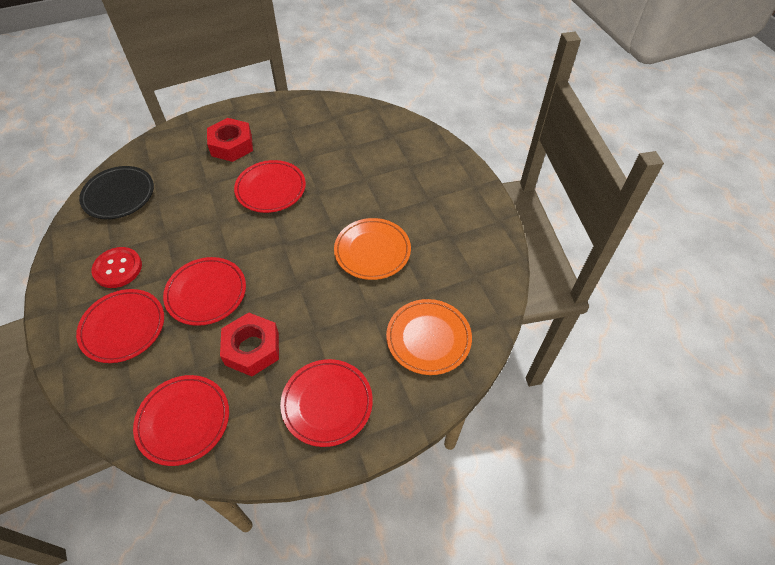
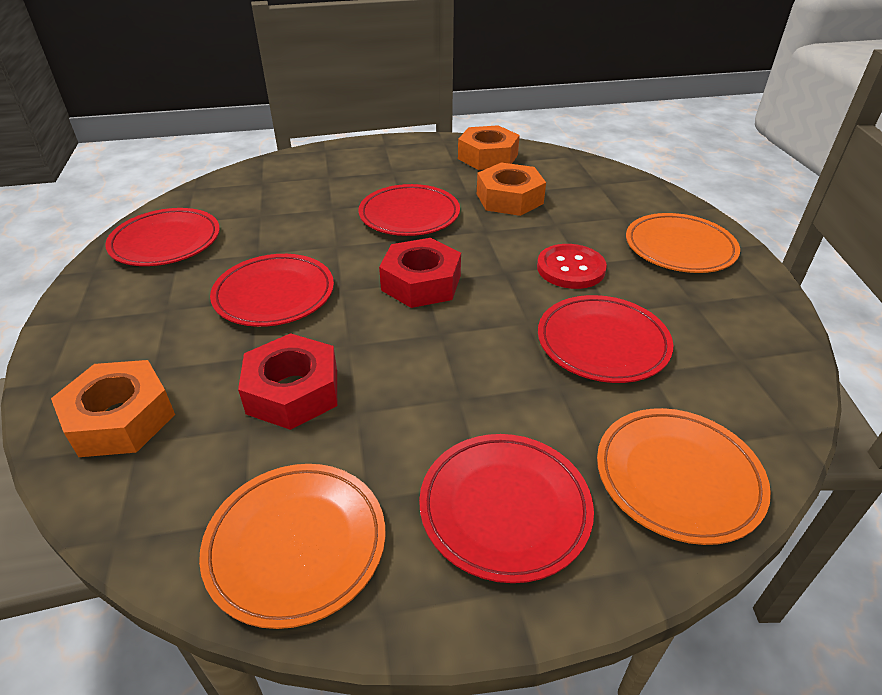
black plate: 1 -> 0
orange nut: 0 -> 3
orange plate: 2 -> 3

